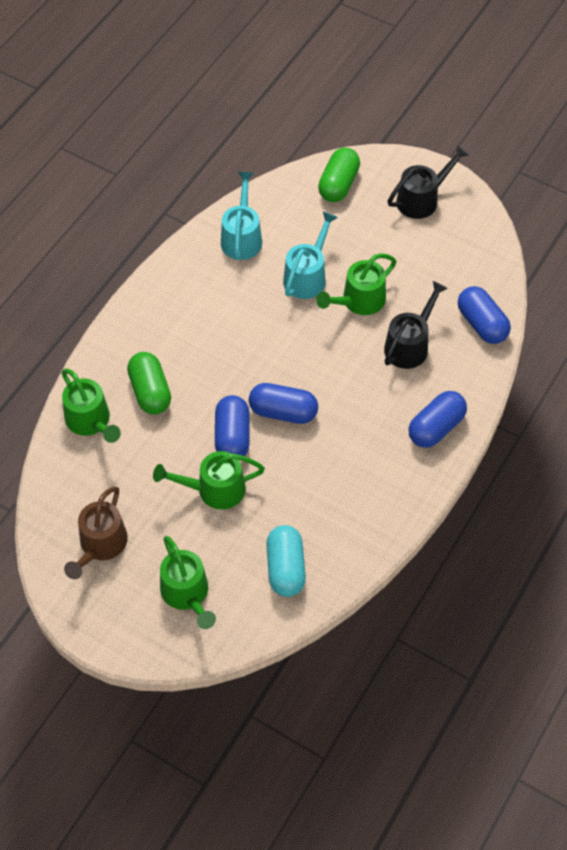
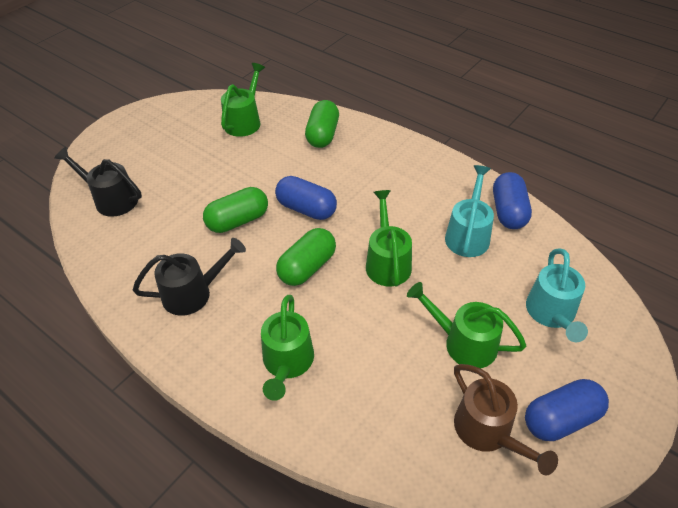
blue capsule: 4 -> 3
green capsule: 2 -> 3
turquoise capsule: 1 -> 0

